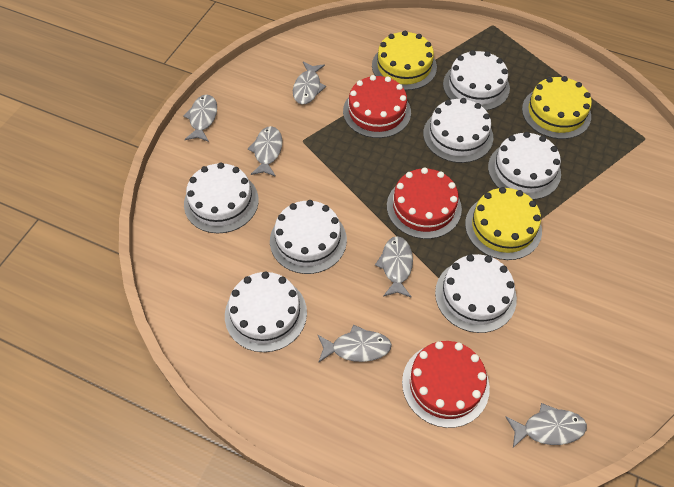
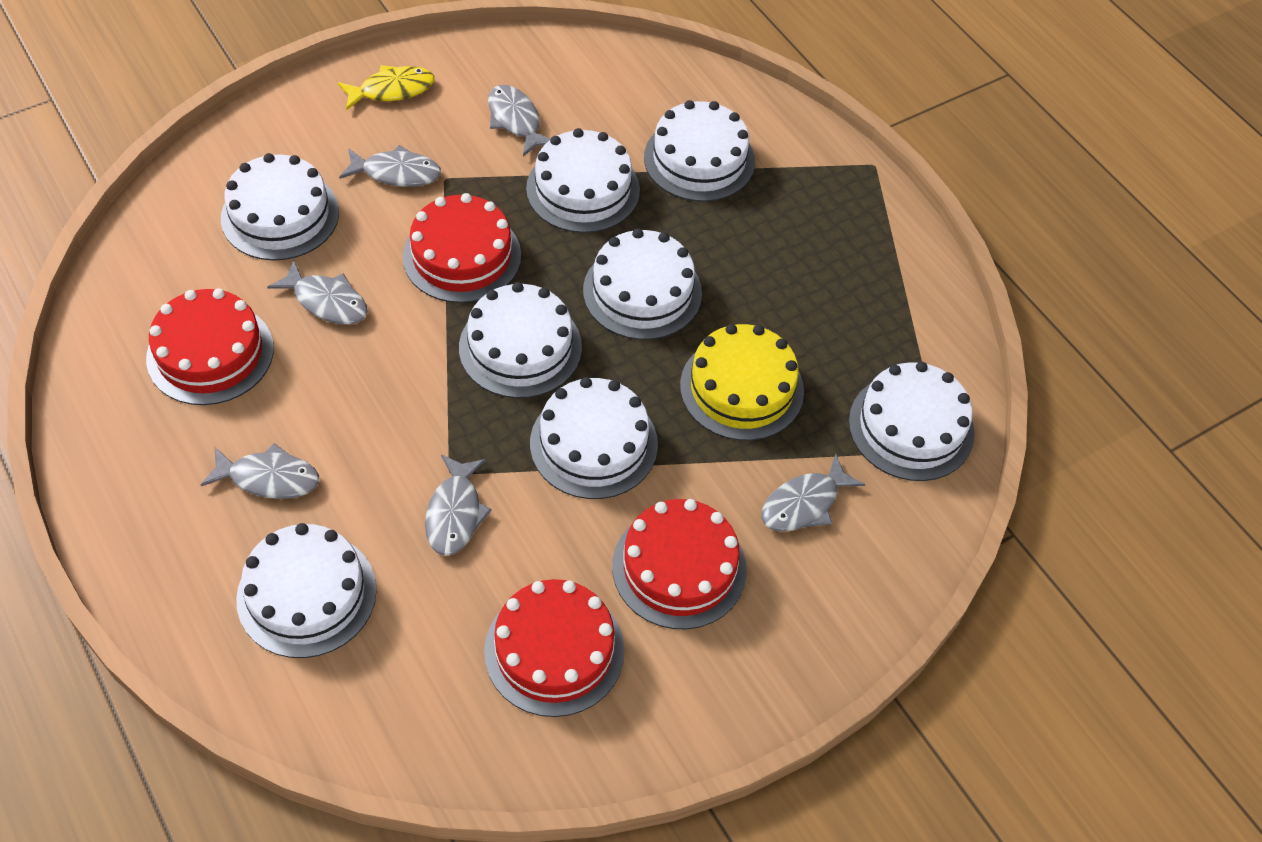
red cake: 3 -> 4
white cake: 7 -> 8
yellow cake: 3 -> 1
yellow fish: 0 -> 1

